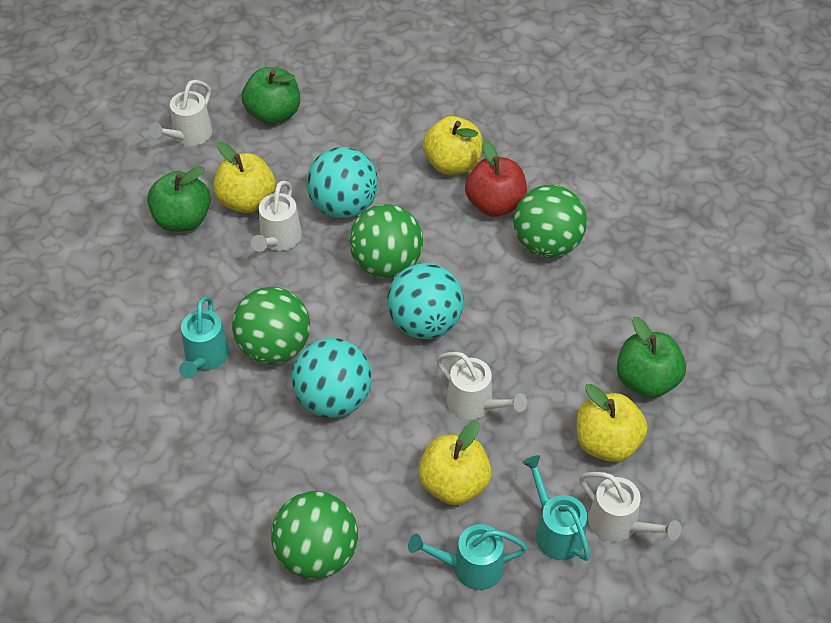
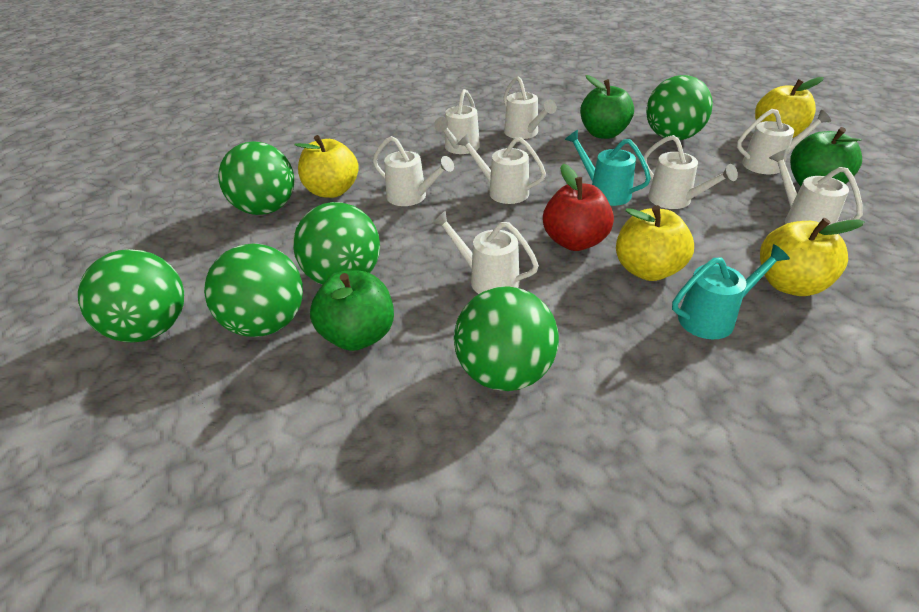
green ball: 4 -> 6
turquoise ball: 3 -> 0
turquoise watering can: 3 -> 2
white watering can: 4 -> 8

